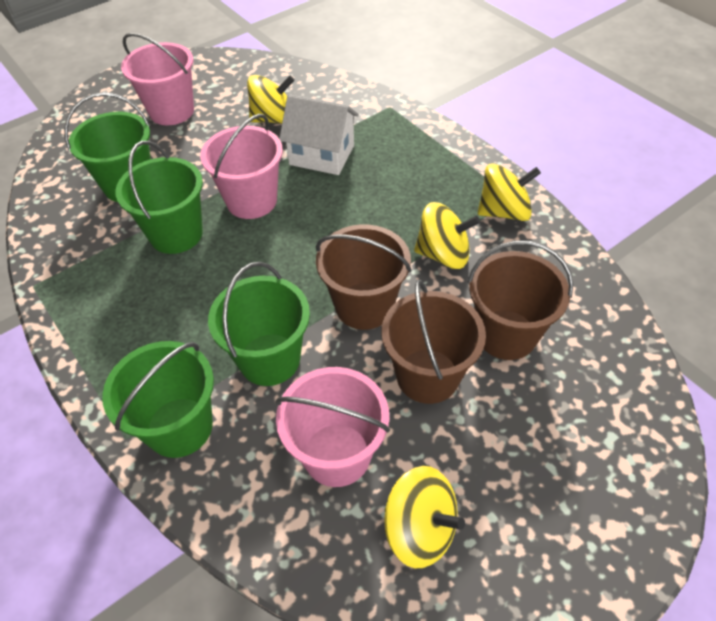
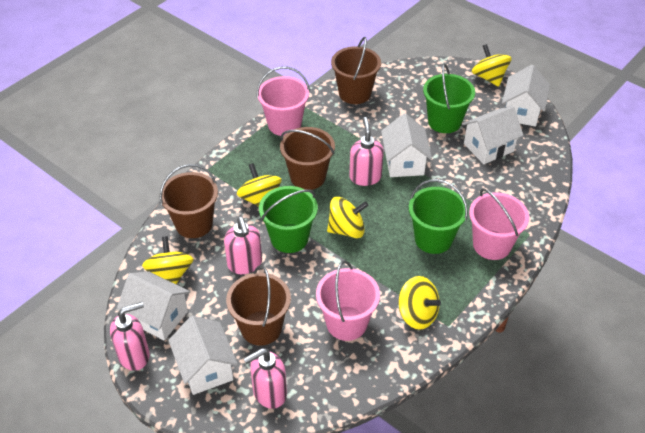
brown bucket: 3 -> 4
green bucket: 4 -> 3
pink soap dispenser: 0 -> 4
white house: 1 -> 5
yellow spinning top: 4 -> 5

